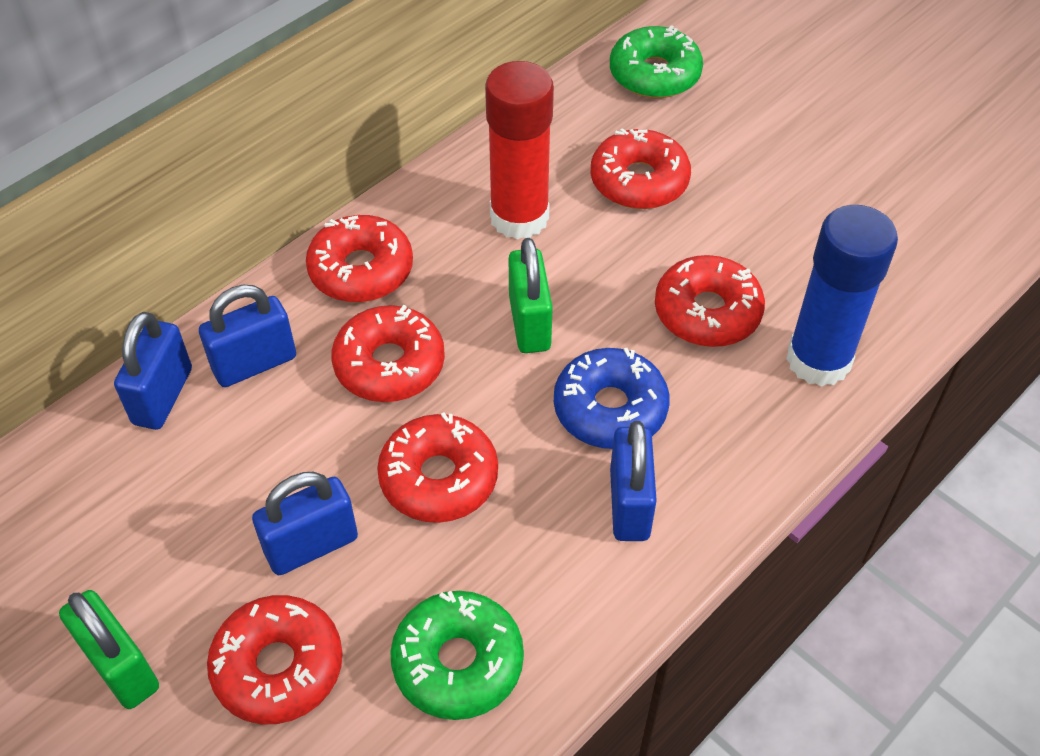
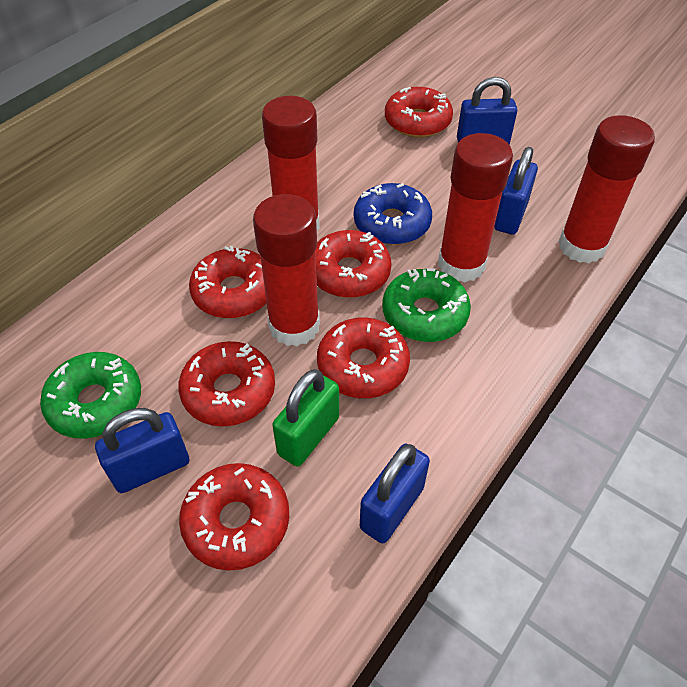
blue glue stick: 1 -> 0
green padlock: 2 -> 1
red glue stick: 1 -> 4

